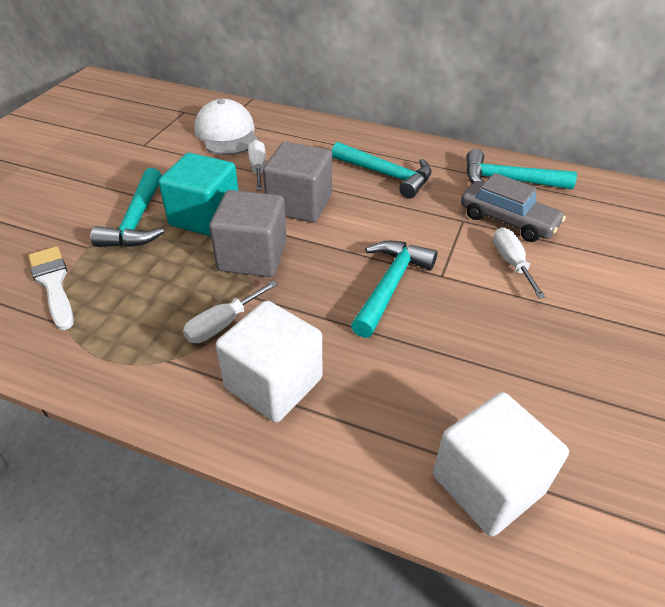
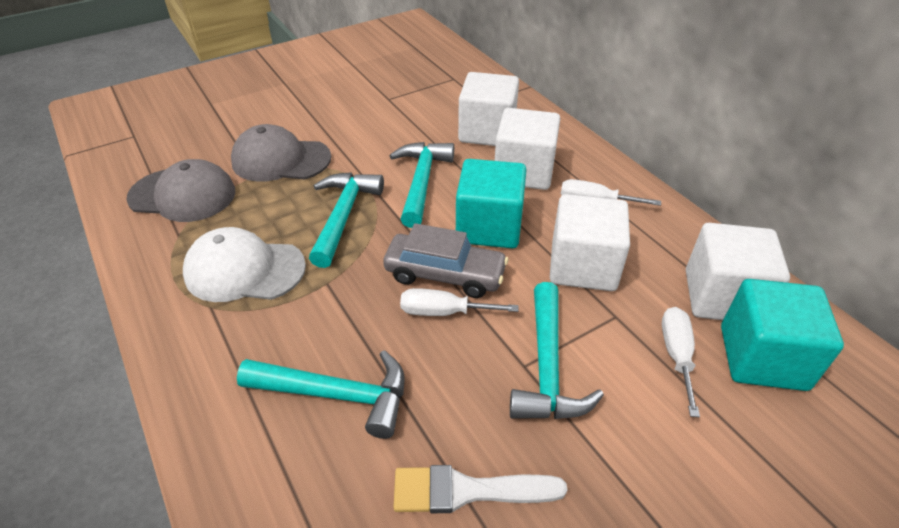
grey cap: 0 -> 2
grey cube: 2 -> 0
turquoise cube: 1 -> 2
white cube: 2 -> 4

